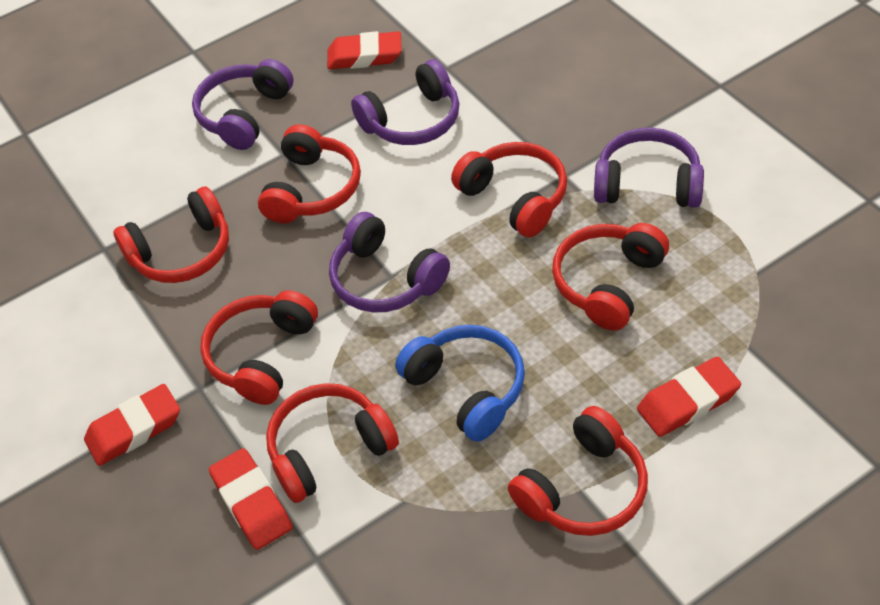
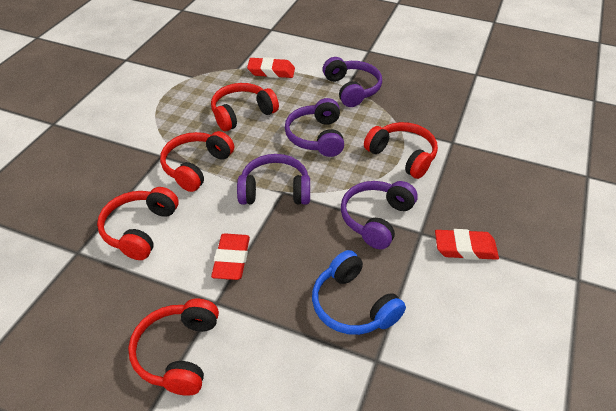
red eraser: 4 -> 3
red headphones: 7 -> 5

